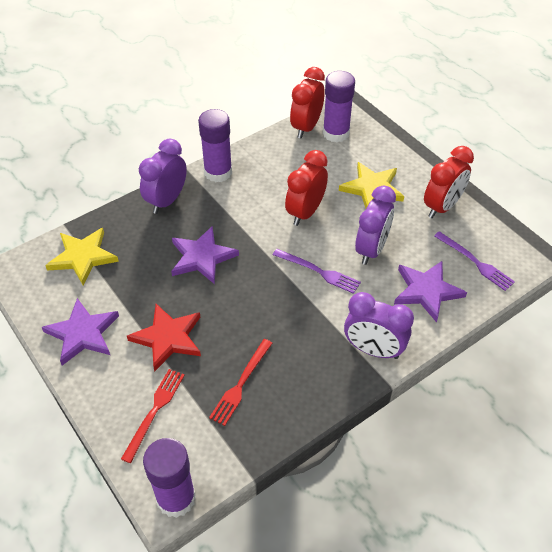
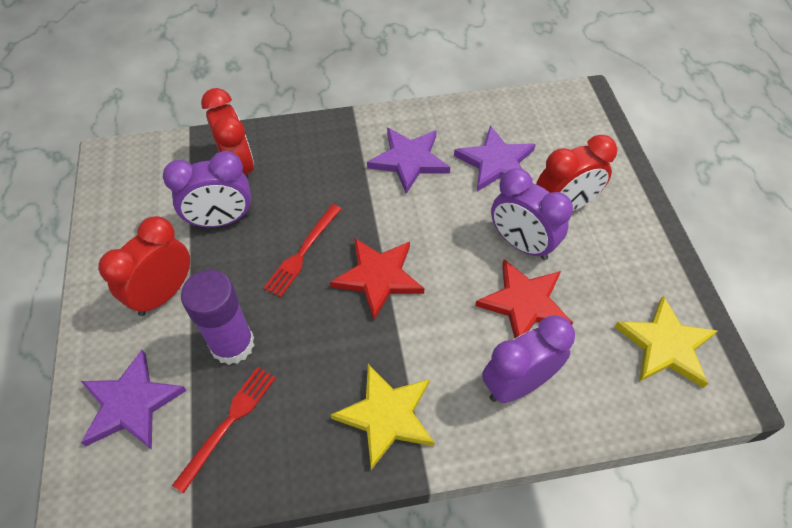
purple fork: 2 -> 0
purple glue stick: 3 -> 1
red star: 1 -> 2

